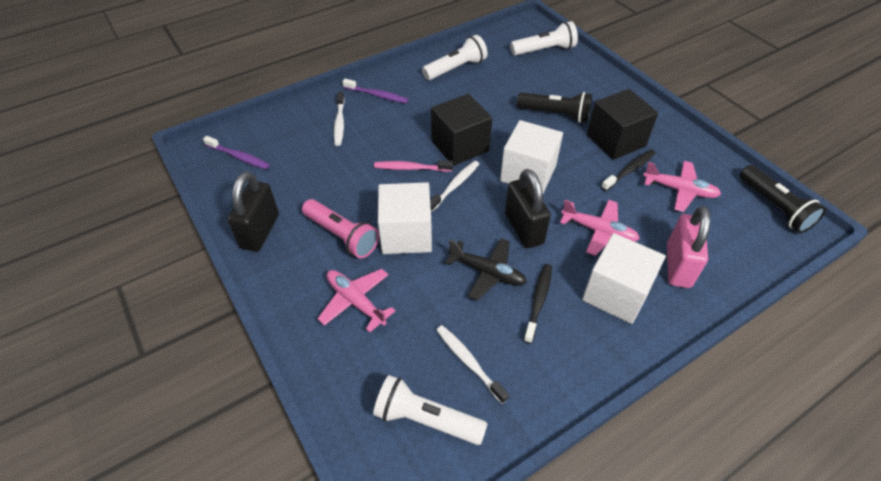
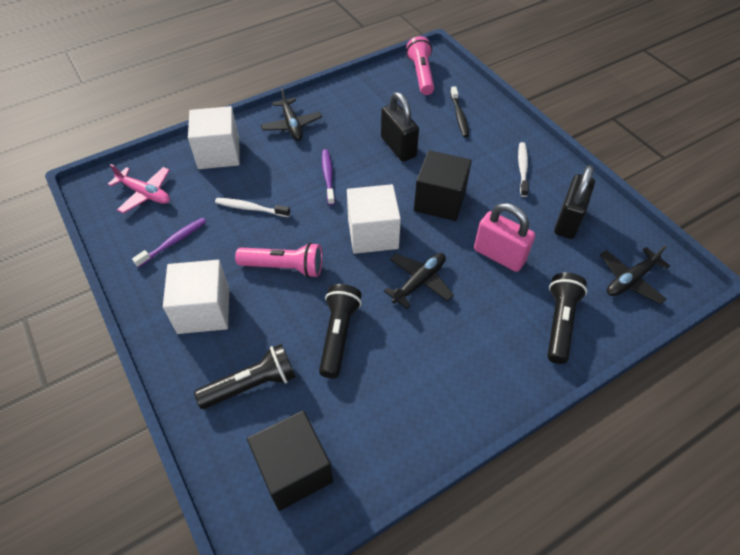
black flashlight: 2 -> 3
black plane: 1 -> 3
black toothbrush: 2 -> 1
pink flashlight: 1 -> 2
pink plane: 3 -> 1
pink toothbrush: 1 -> 0
white flashlight: 3 -> 0
white toothbrush: 3 -> 2

